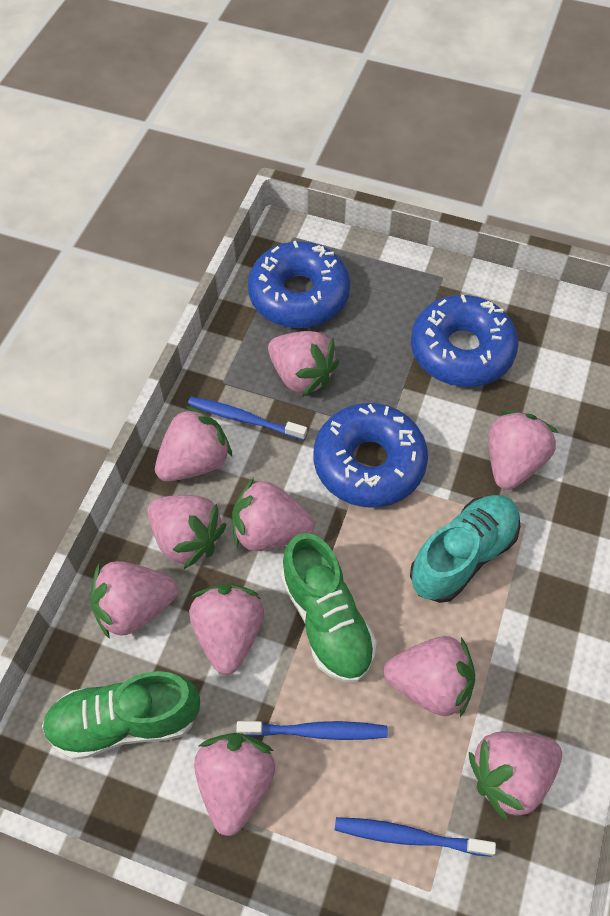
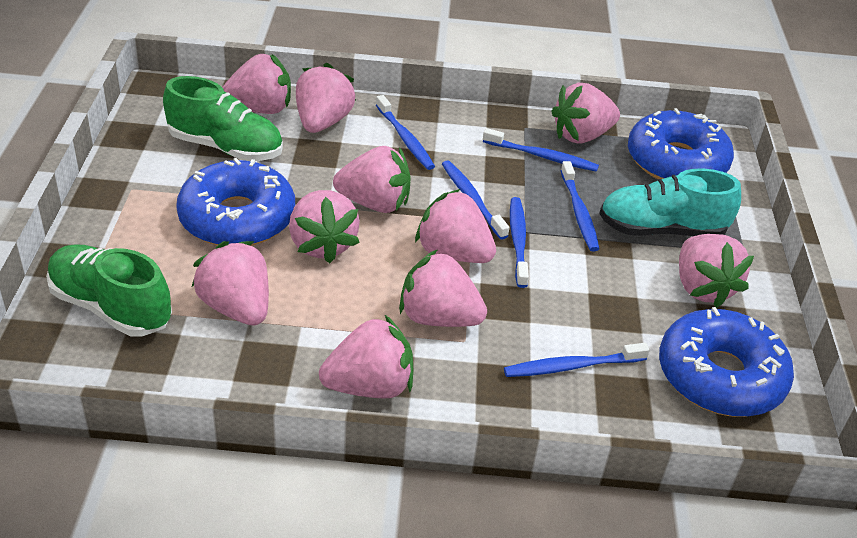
blue toothbrush: 3 -> 6

